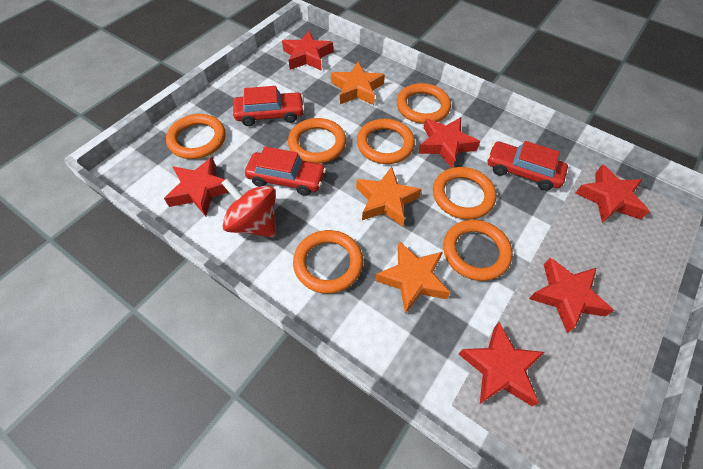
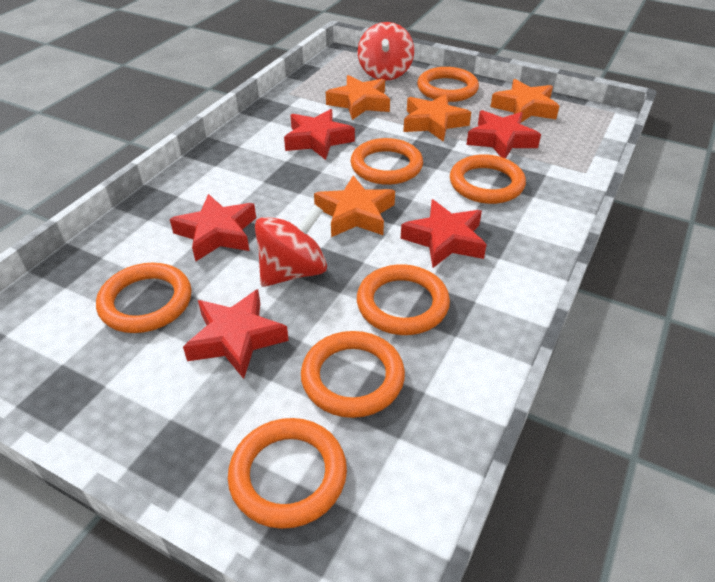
orange star: 3 -> 4
red car: 3 -> 0
red spinning top: 1 -> 2
red star: 6 -> 5

